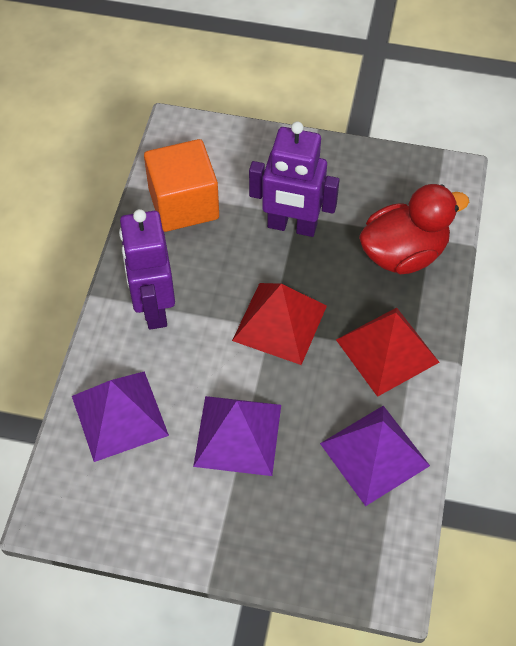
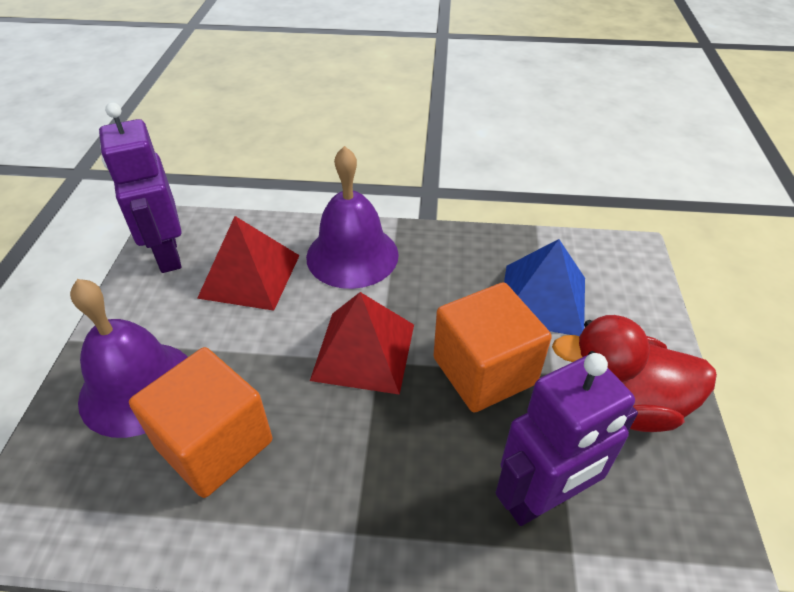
blue pyramid: 0 -> 1
orange cube: 1 -> 2
purple bell: 0 -> 2
purple pyramid: 3 -> 0

